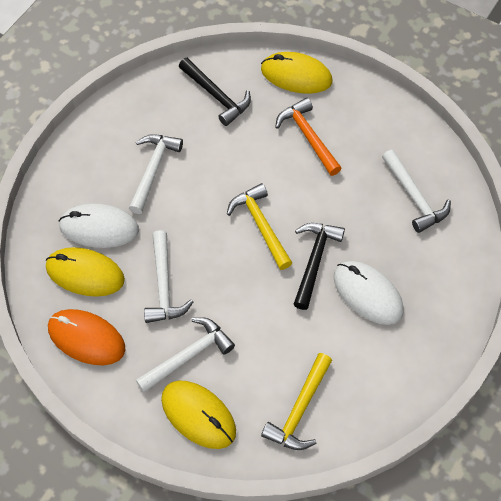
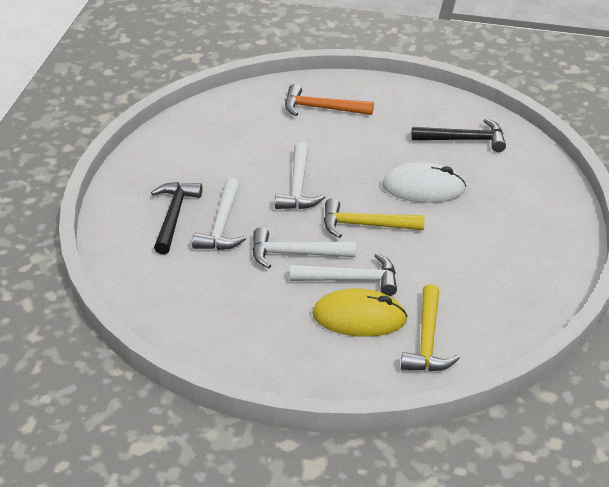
orange mouse: 1 -> 0
white mouse: 2 -> 1
yellow mouse: 3 -> 1

